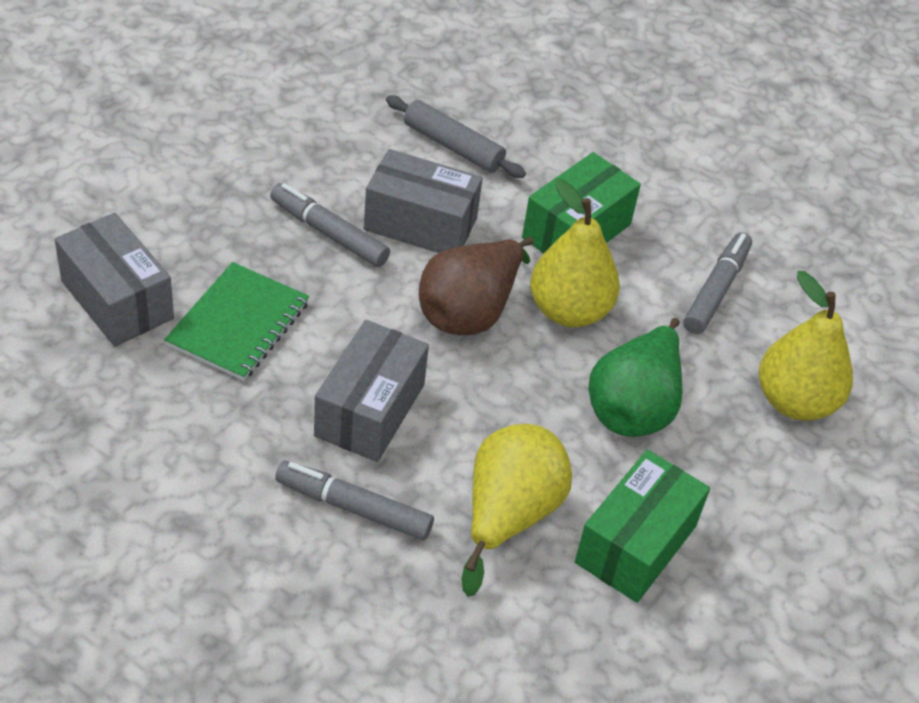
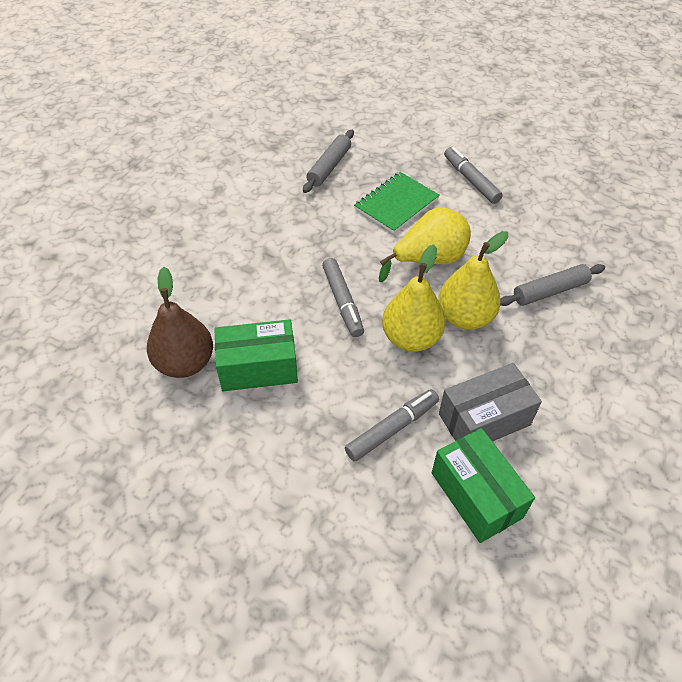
green pear: 1 -> 0
grey box: 3 -> 1
grey rolling pin: 1 -> 2

